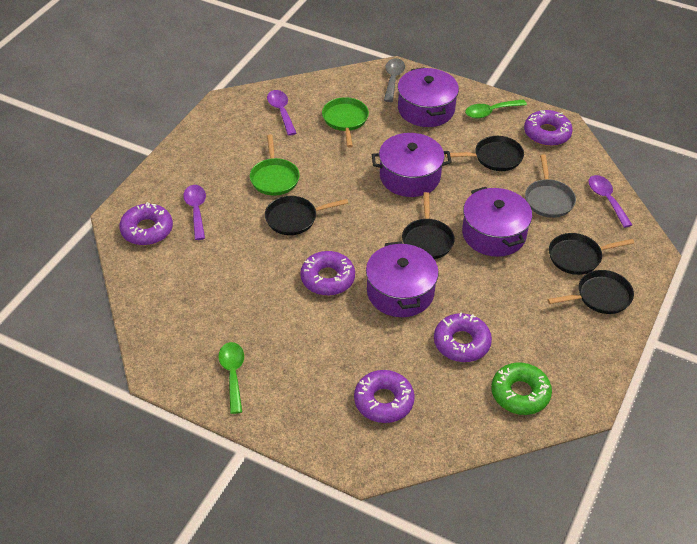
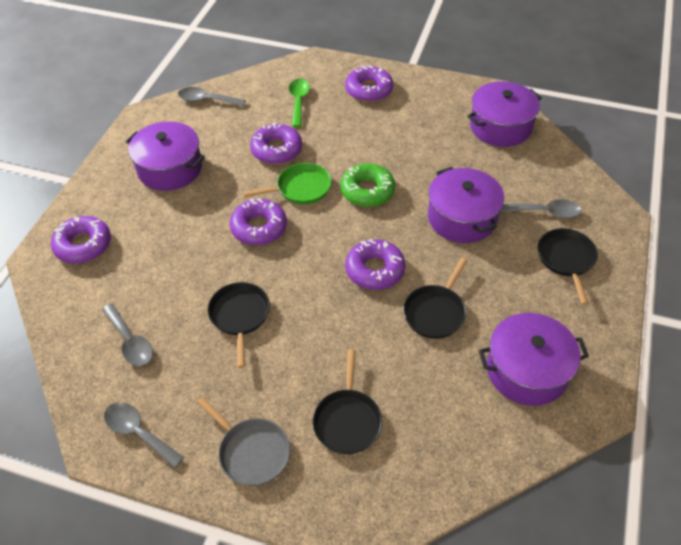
black pan: 5 -> 4
green pan: 2 -> 1
green spoon: 2 -> 1
grey spoon: 1 -> 4
purple spoon: 3 -> 0

